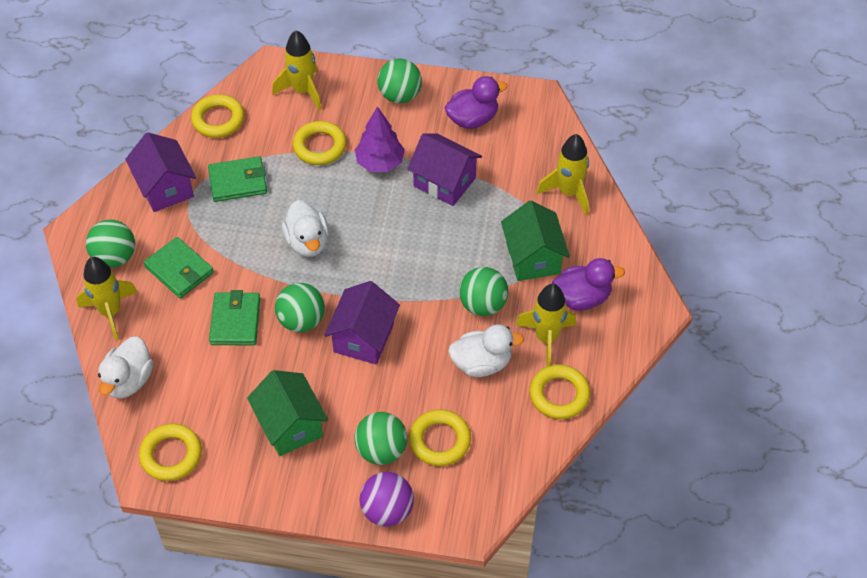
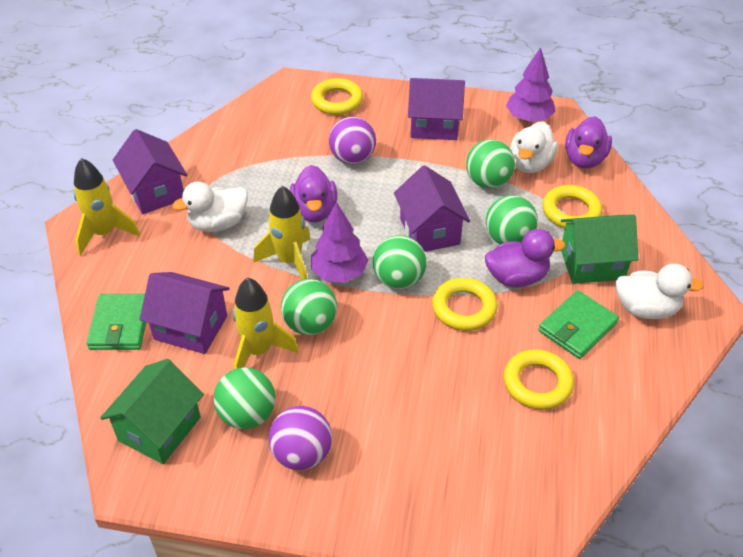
green wallet: 3 -> 2
purple ball: 1 -> 2
purple duck: 2 -> 3
purple house: 3 -> 4
purple tree: 1 -> 2
yellow ring: 5 -> 4
yellow rocket: 4 -> 3

